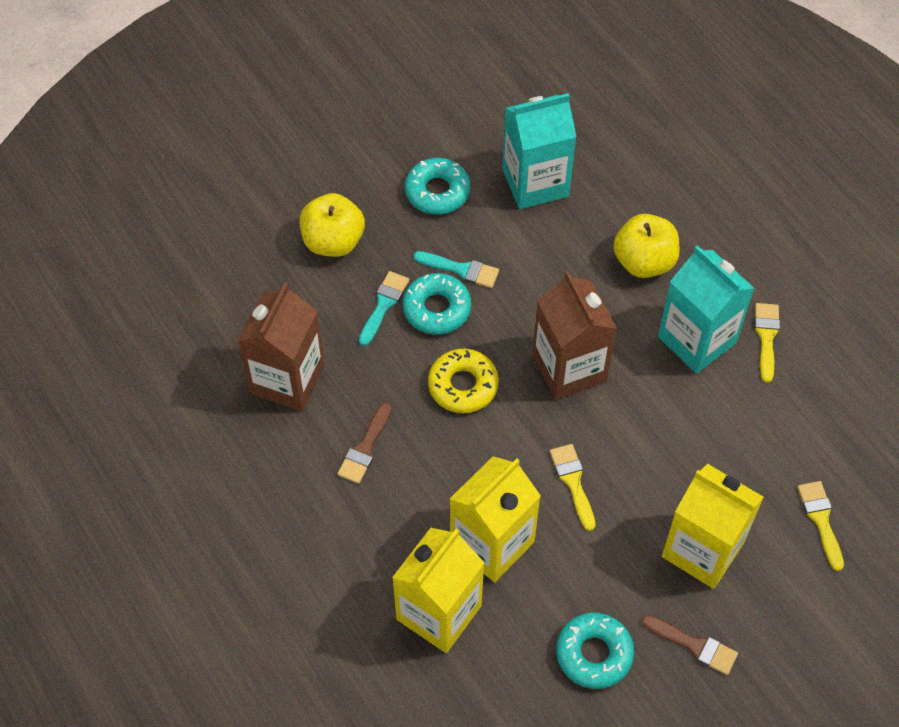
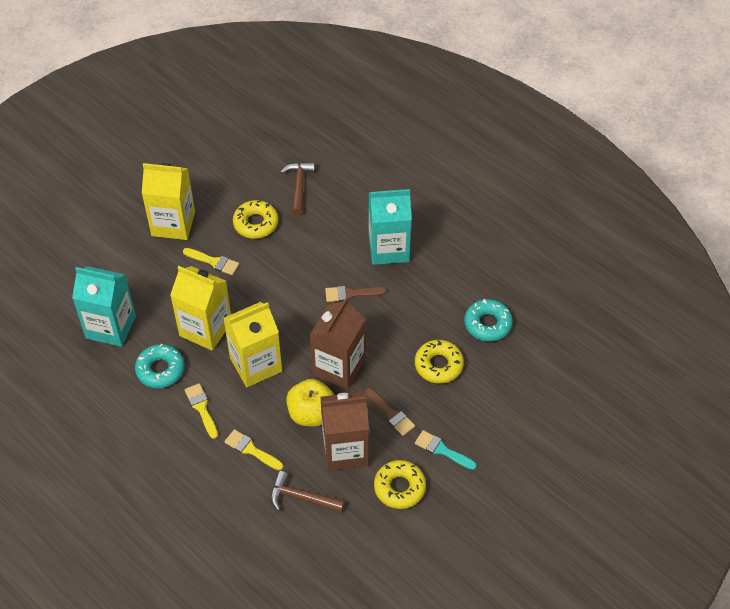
brown hammer: 0 -> 2
turquoise brush: 2 -> 1
turquoise donut: 3 -> 2
yellow apple: 2 -> 1
yellow donut: 1 -> 3

